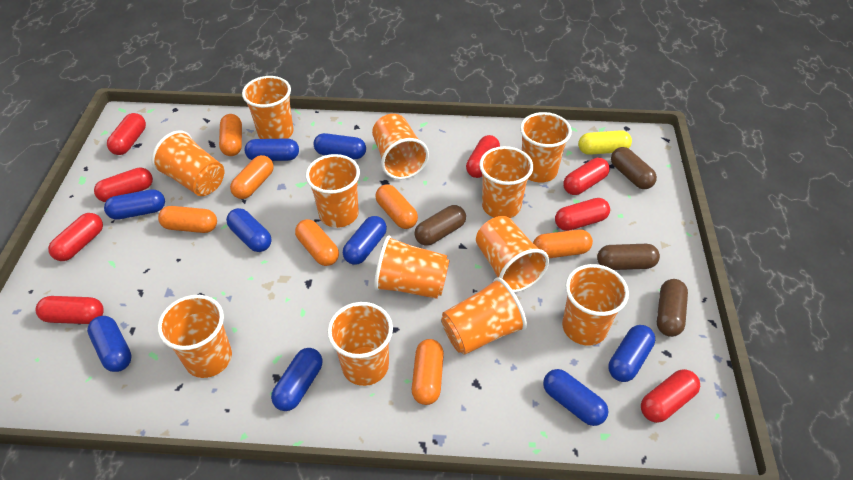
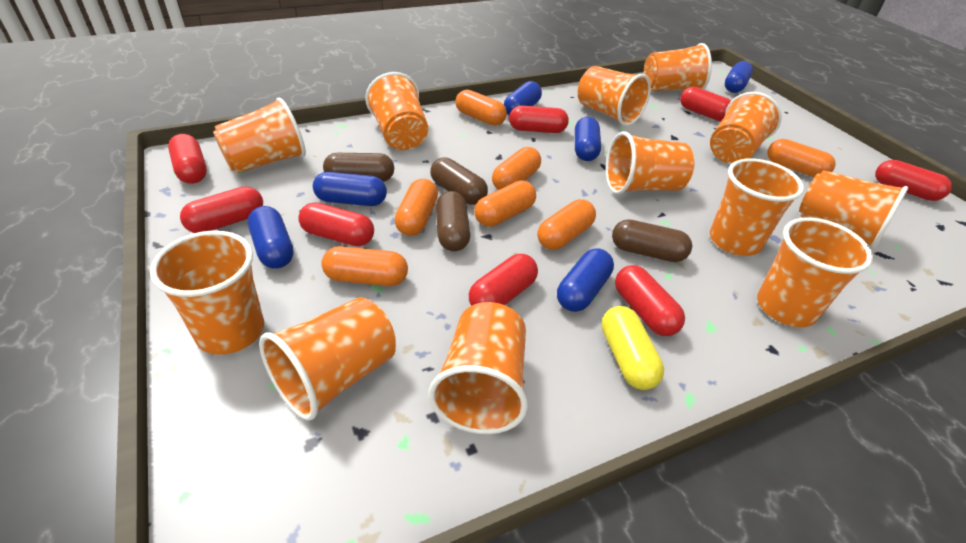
blue capsule: 9 -> 6

